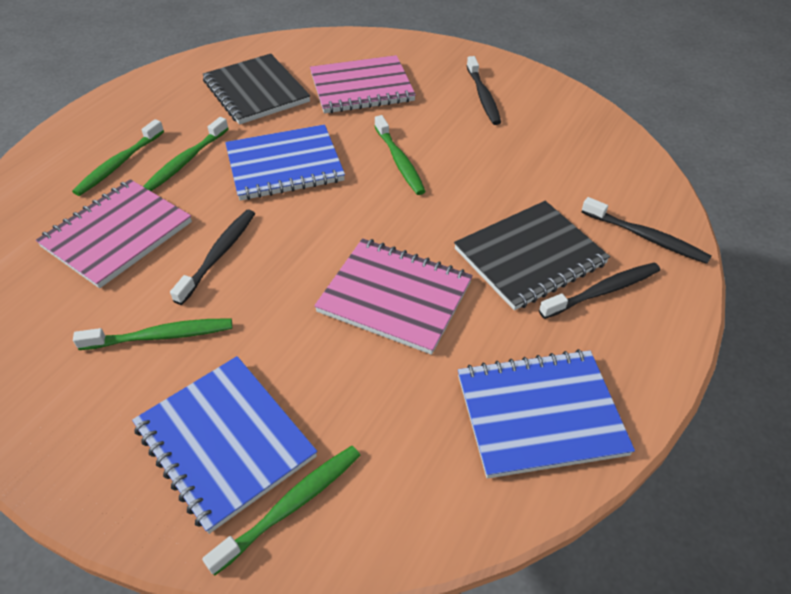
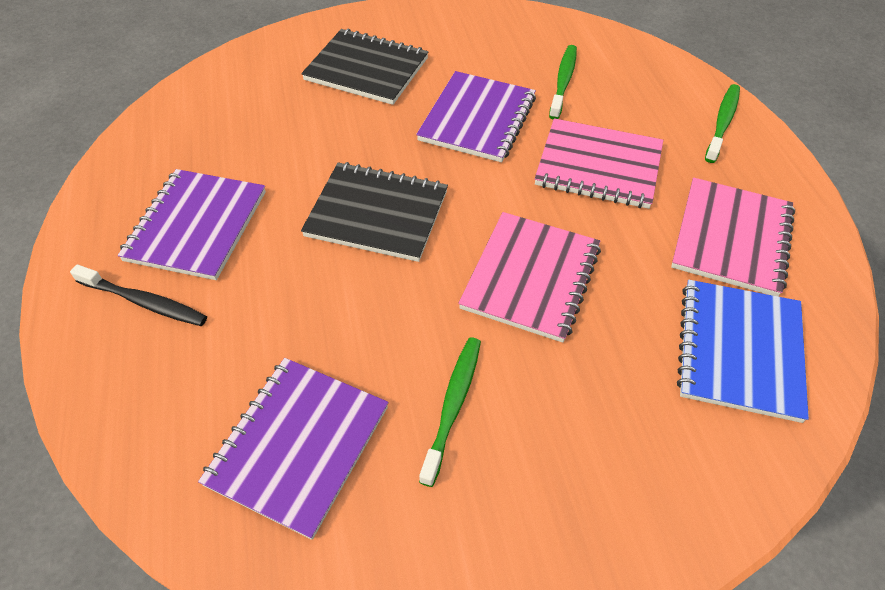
black toothbrush: 4 -> 1
blue notebook: 3 -> 1
green toothbrush: 5 -> 3
purple notebook: 0 -> 3

